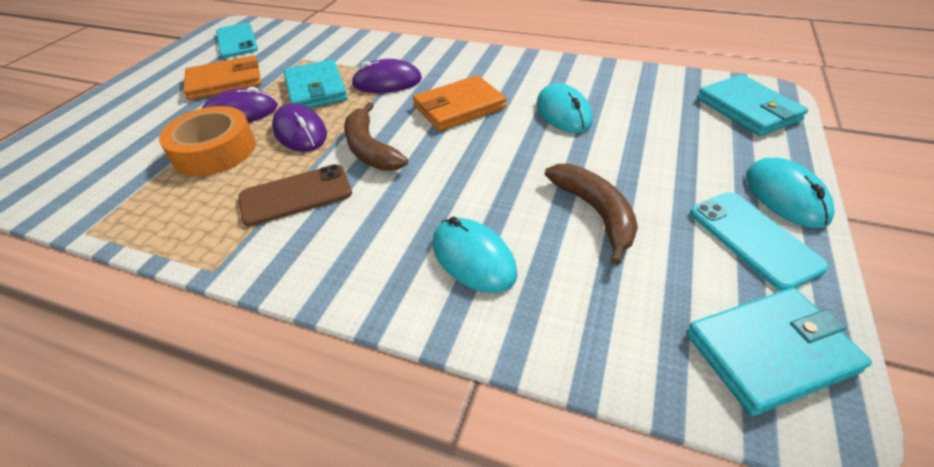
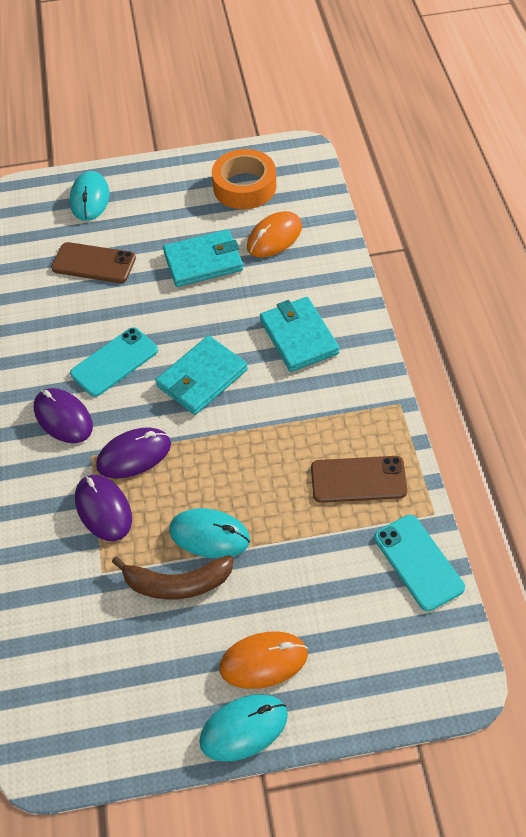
brown banana: 2 -> 1
brown phone: 1 -> 2
orange mouse: 0 -> 2
orange wallet: 2 -> 0

